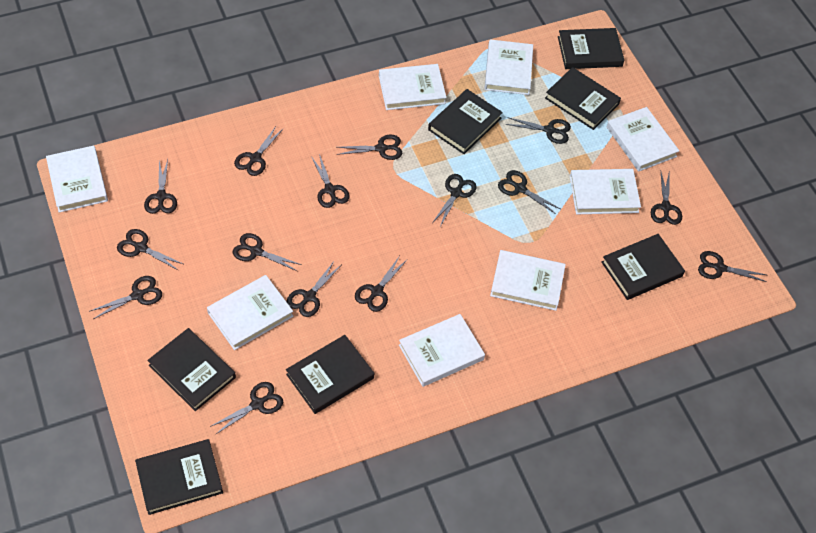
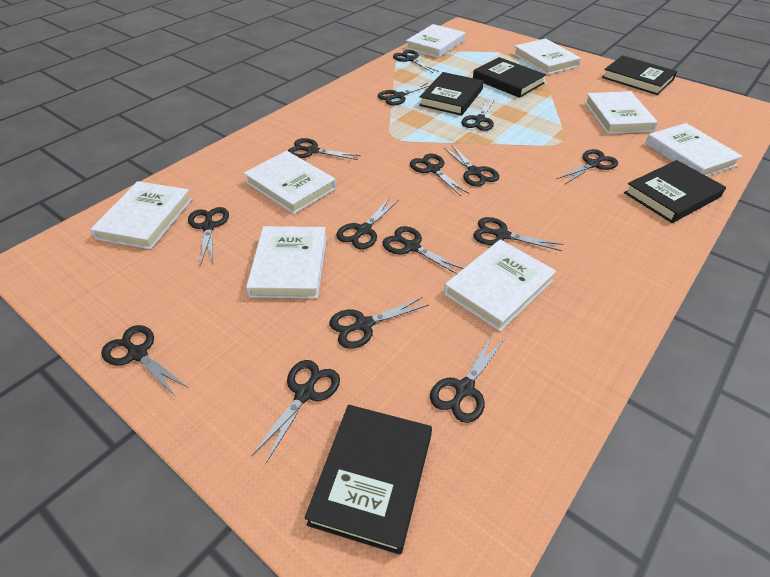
black book: 7 -> 5

